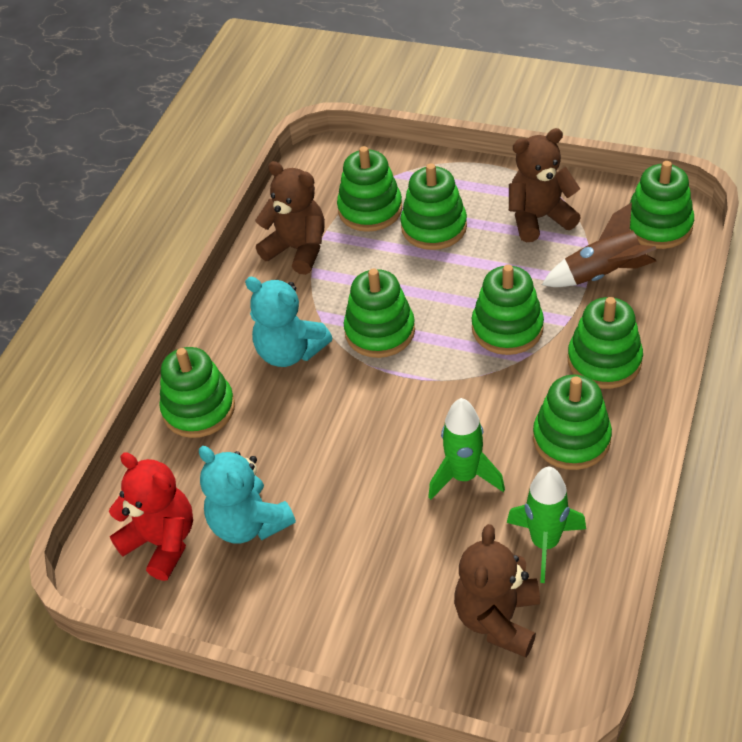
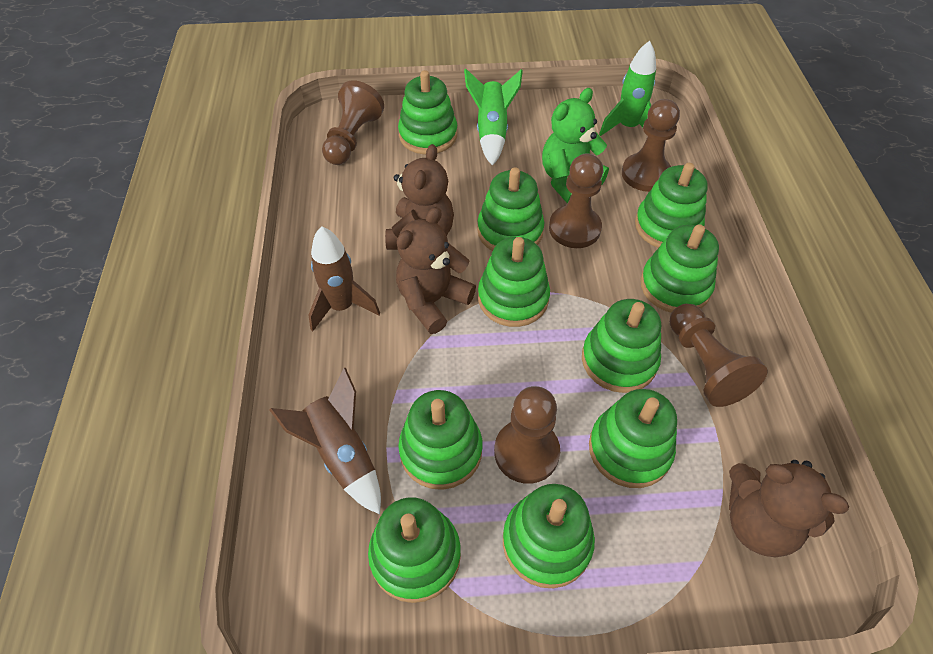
brown pawn: 0 -> 5
brown rocket: 1 -> 2
green stacking toy: 8 -> 10
green teddy bear: 0 -> 1
red teddy bear: 1 -> 0
turquoise teddy bear: 2 -> 0

